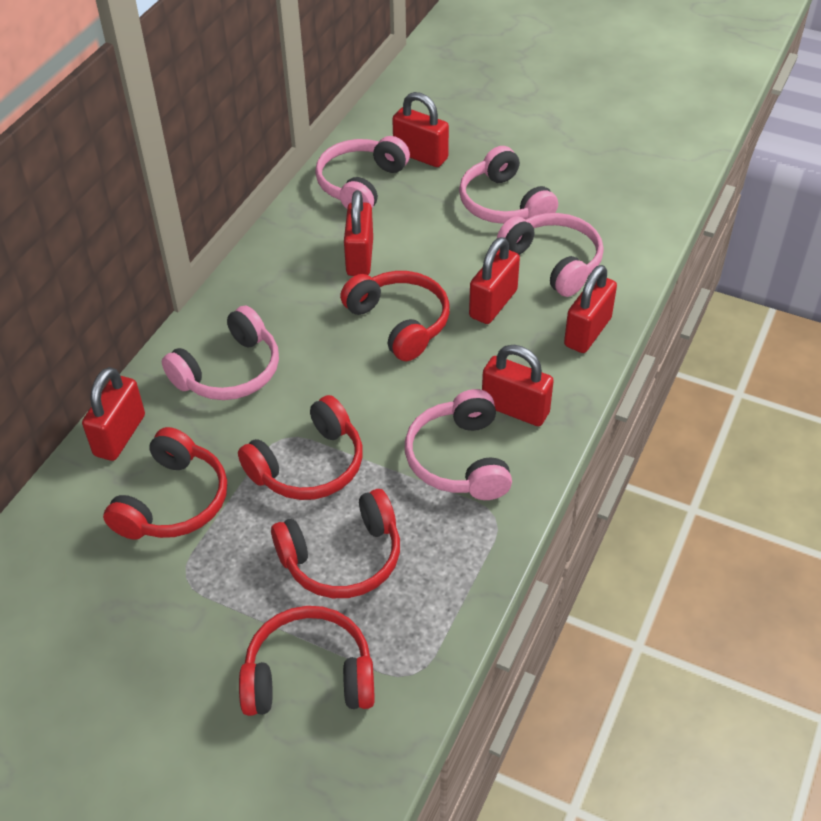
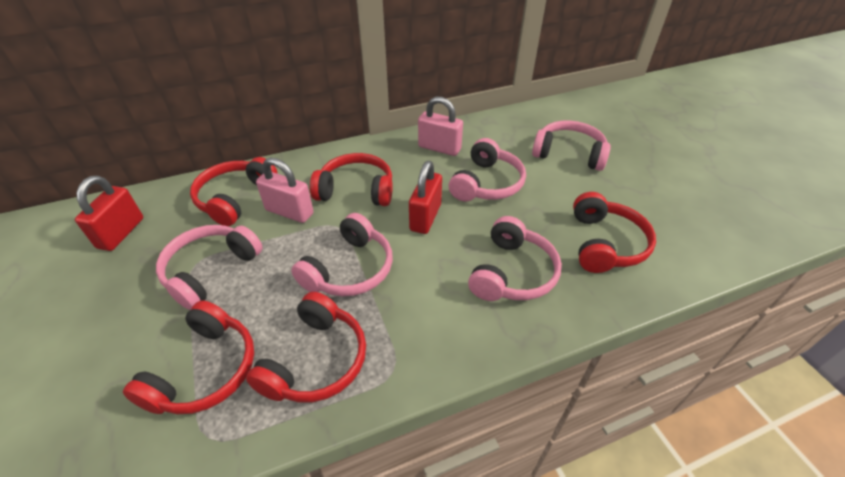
pink padlock: 0 -> 2
red padlock: 6 -> 2

